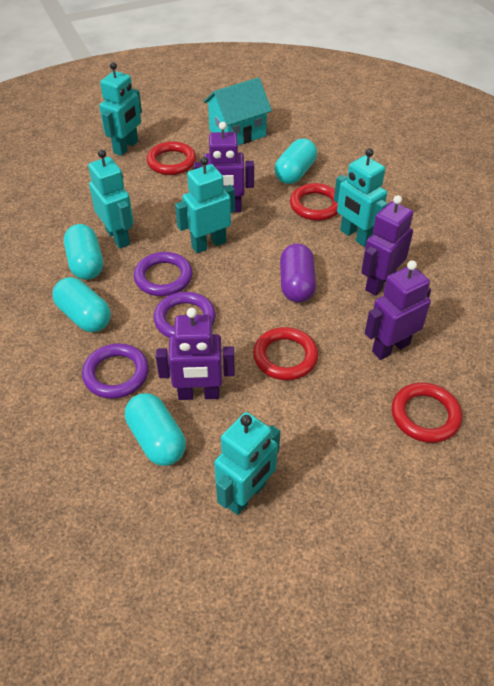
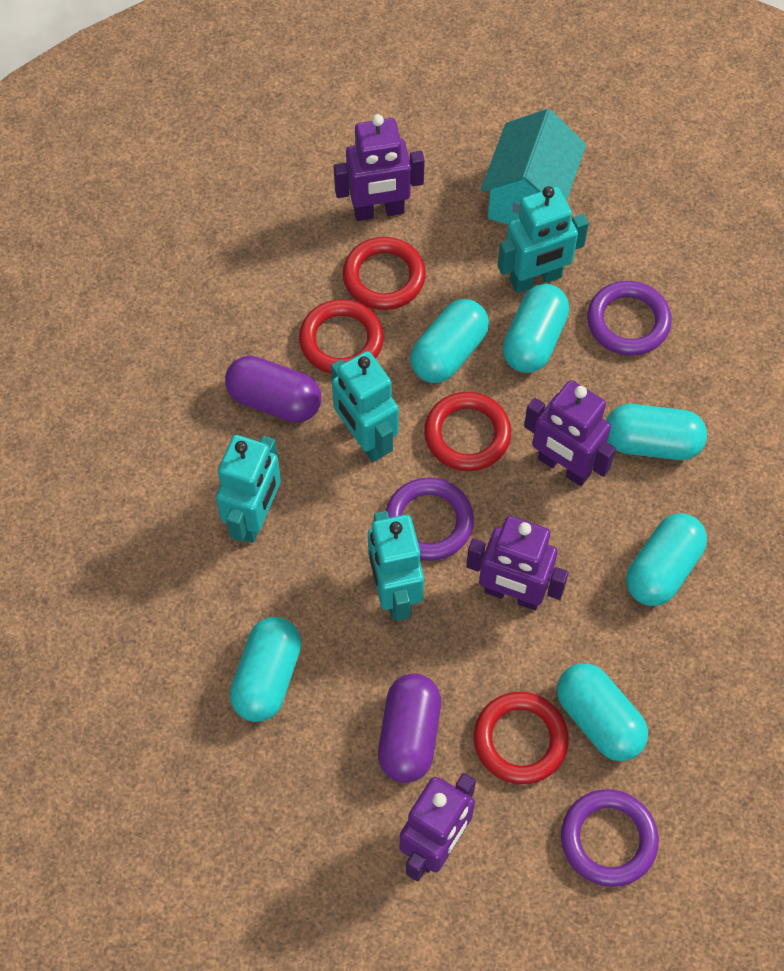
purple capsule: 1 -> 2
turquoise capsule: 4 -> 6
turquoise robot: 5 -> 4

